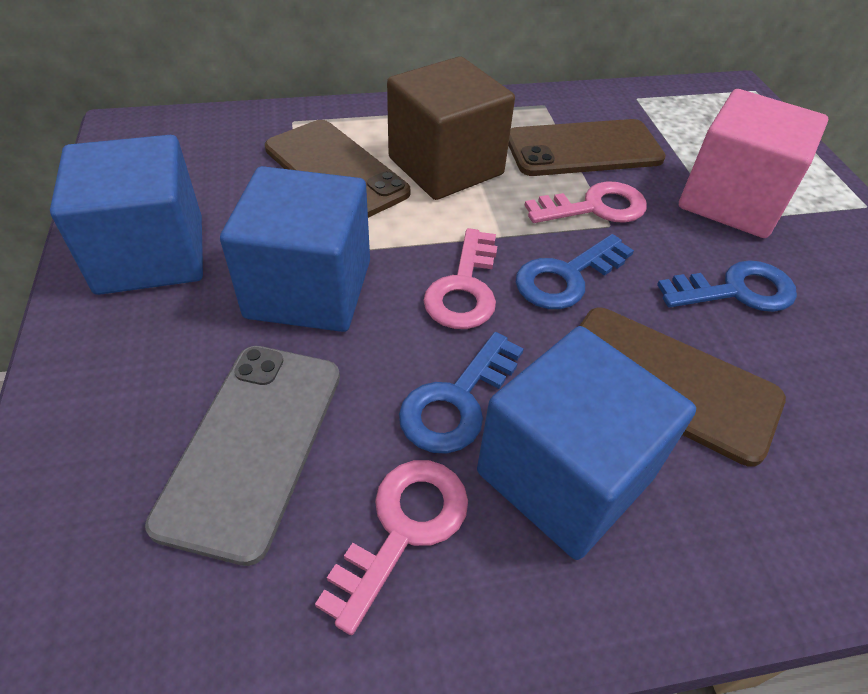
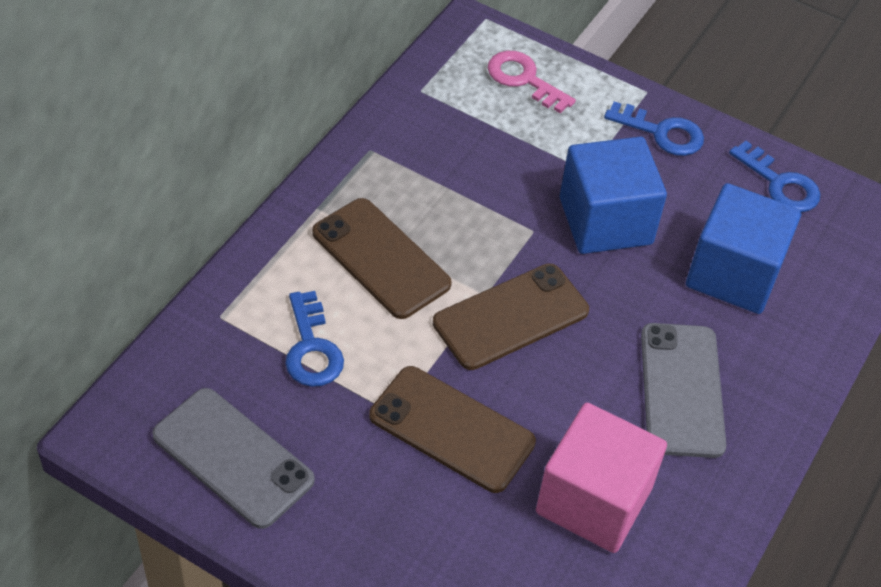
blue cube: 3 -> 2
brown cube: 1 -> 0
grey phone: 1 -> 2
pink key: 3 -> 1

